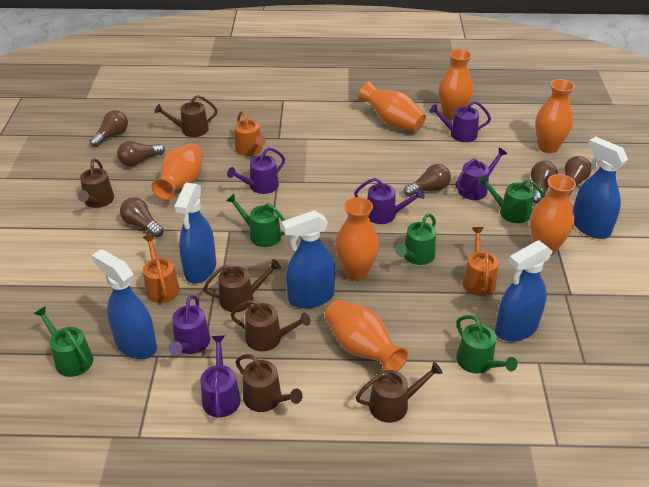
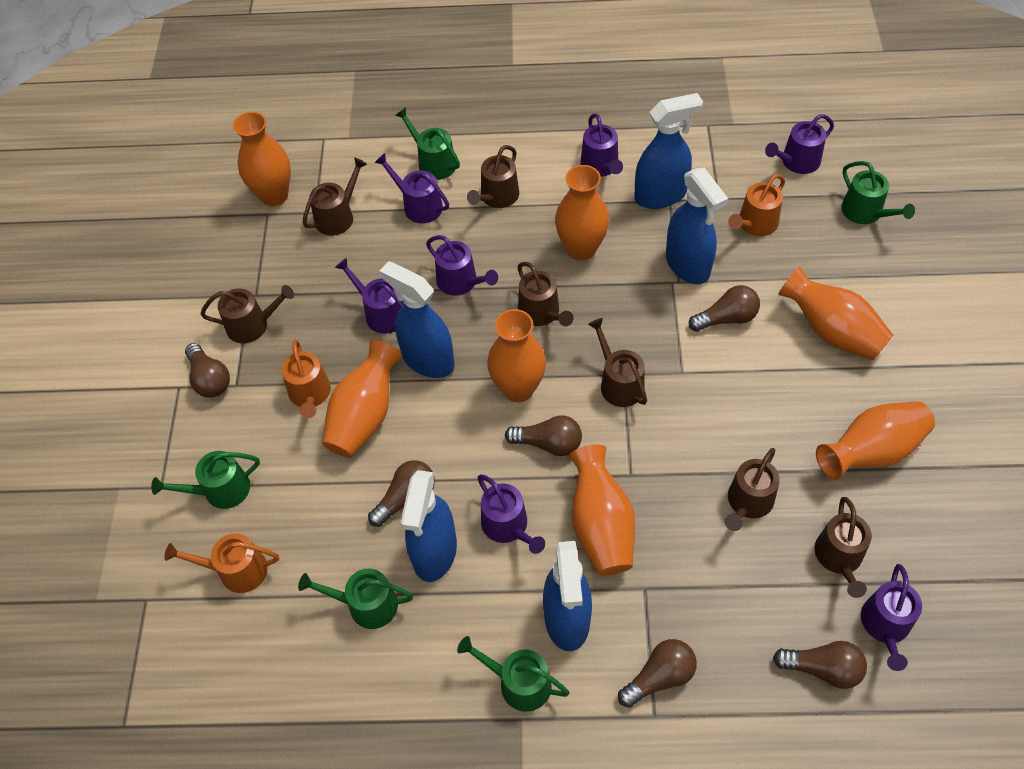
brown watering can: 6 -> 7
purple watering can: 6 -> 7

